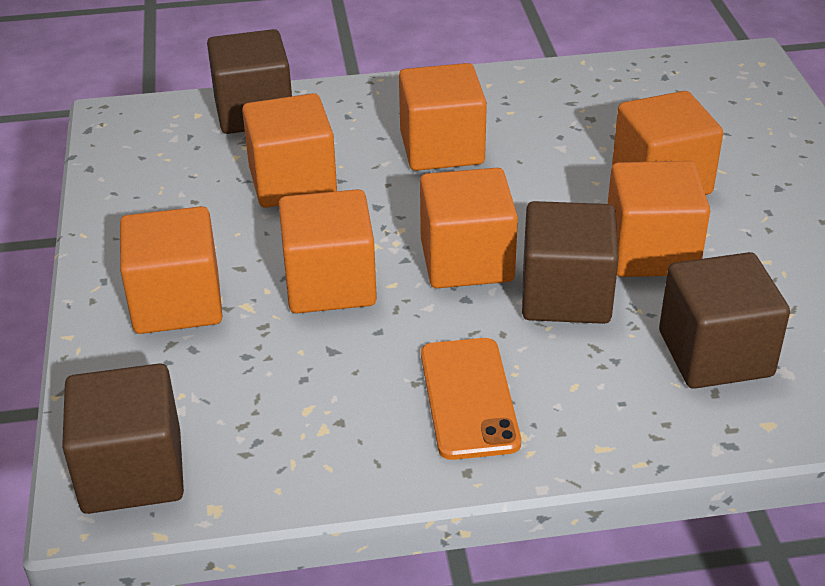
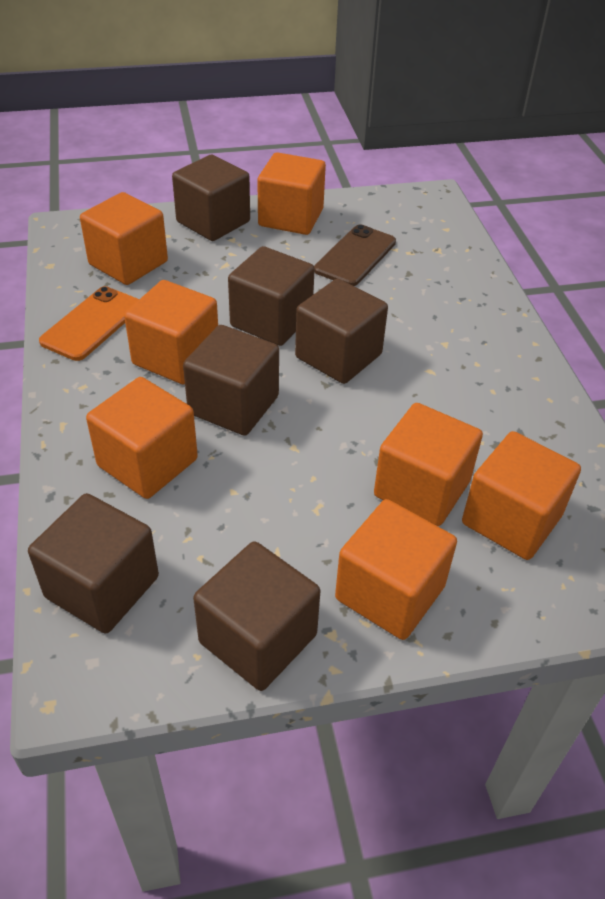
brown cube: 4 -> 6
brown phone: 0 -> 1

